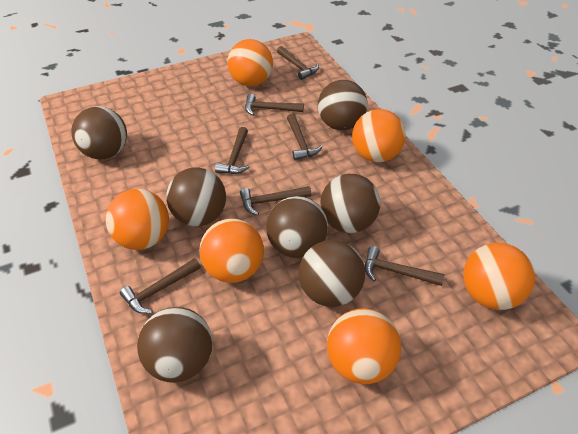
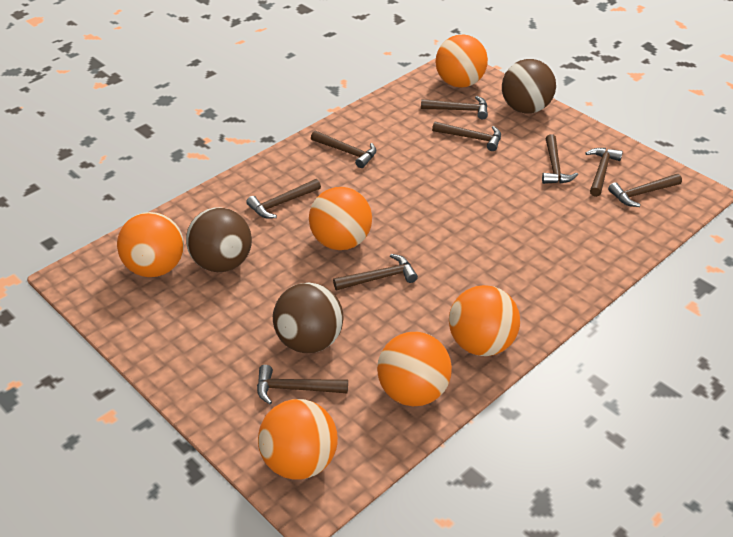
brown ball: 7 -> 3
brown hammer: 7 -> 9

